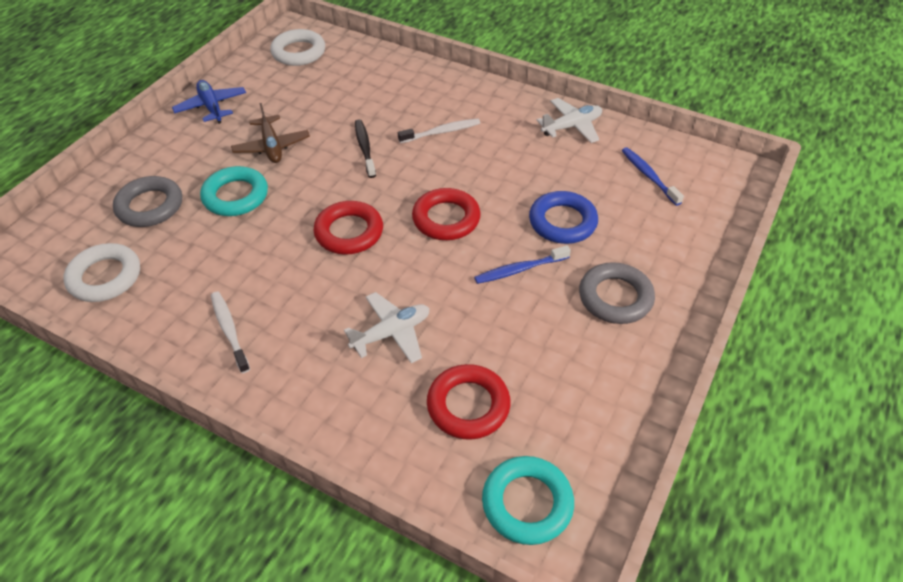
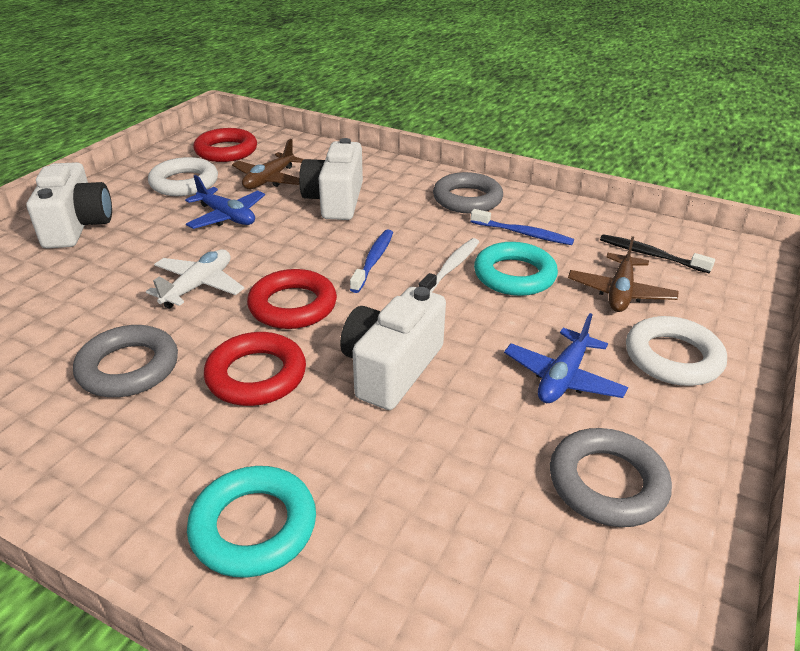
blue plane: 1 -> 2
blue ring: 1 -> 0
brown plane: 1 -> 2
grey ring: 2 -> 3
white camera: 0 -> 3
white plane: 2 -> 1
white toothbrush: 2 -> 1

